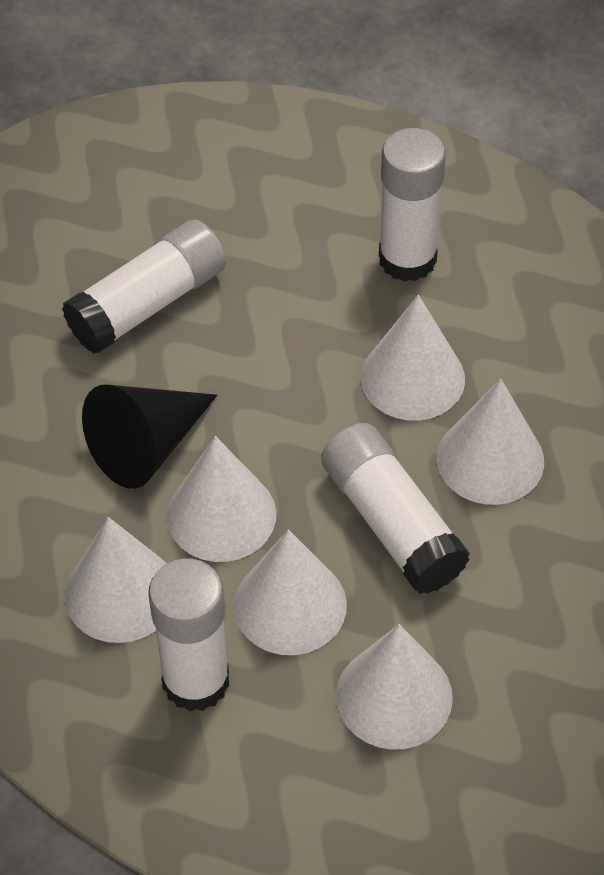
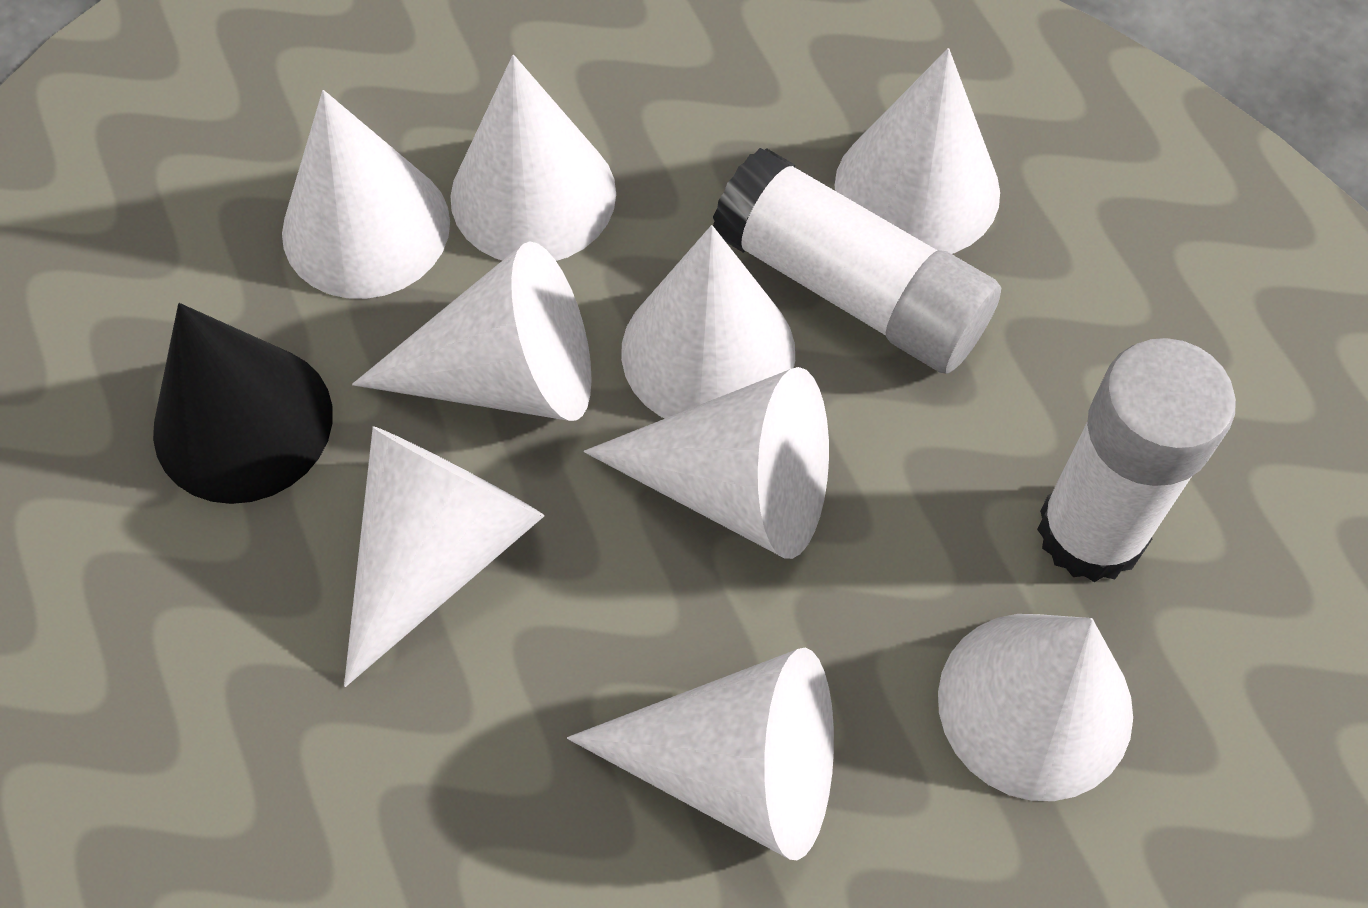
white cone: 6 -> 9
white glue stick: 4 -> 2

